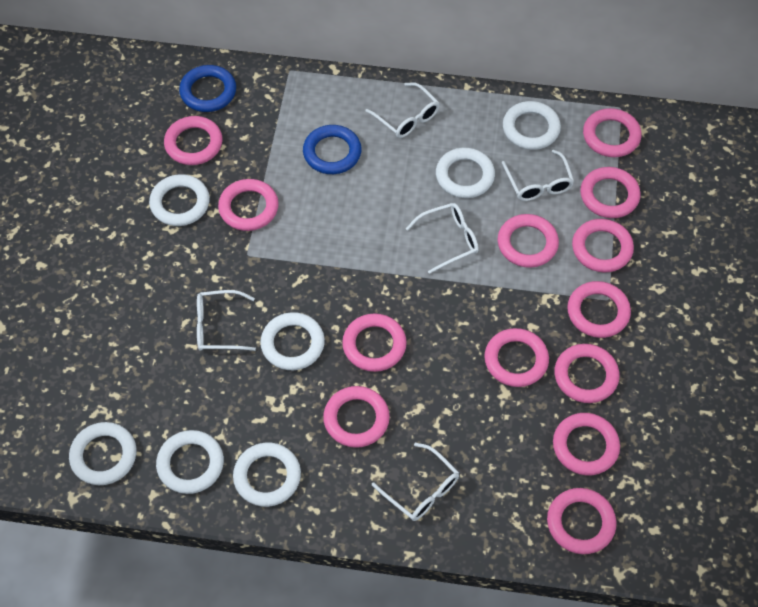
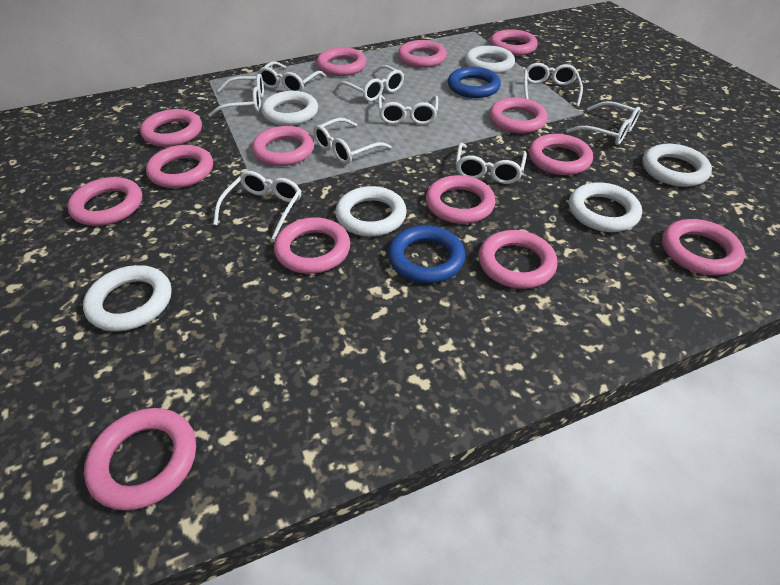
pink ring: 13 -> 14
white glasses: 5 -> 9
white ring: 7 -> 6

